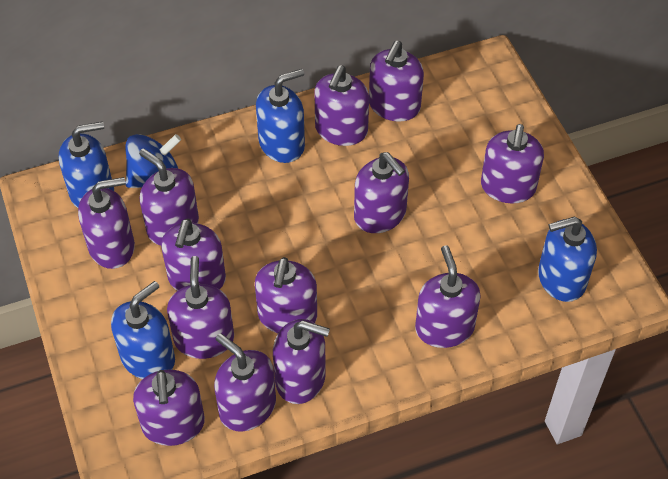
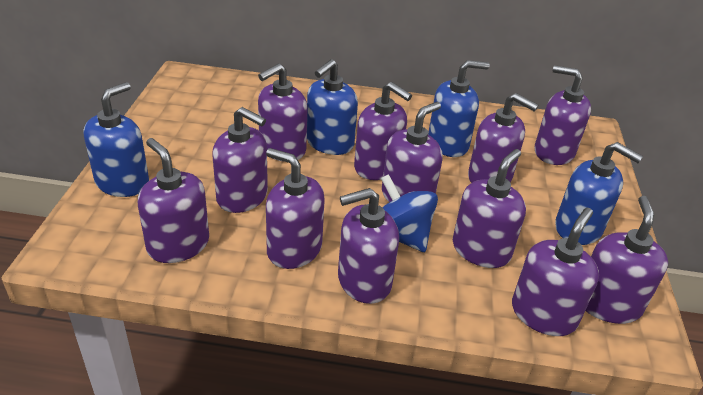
purple soap dispenser: 13 -> 12

